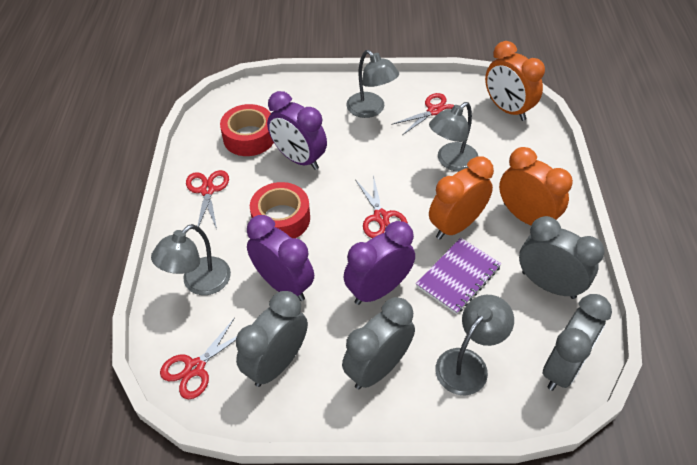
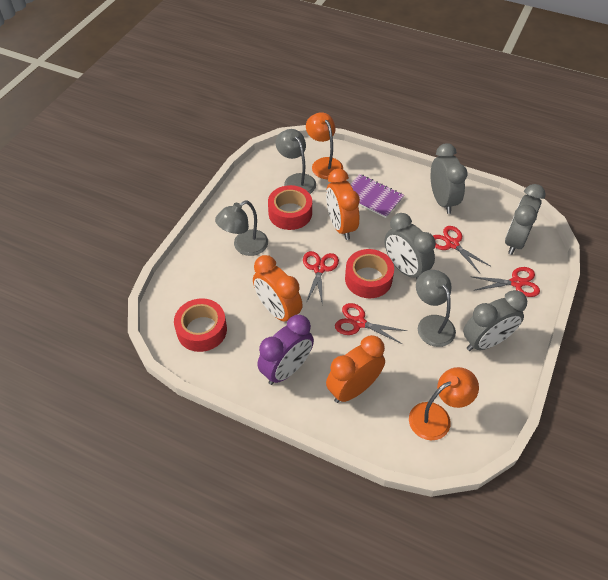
grey lamp: 4 -> 3
orange lamp: 0 -> 2
purple clock: 3 -> 1
red tape: 2 -> 3

